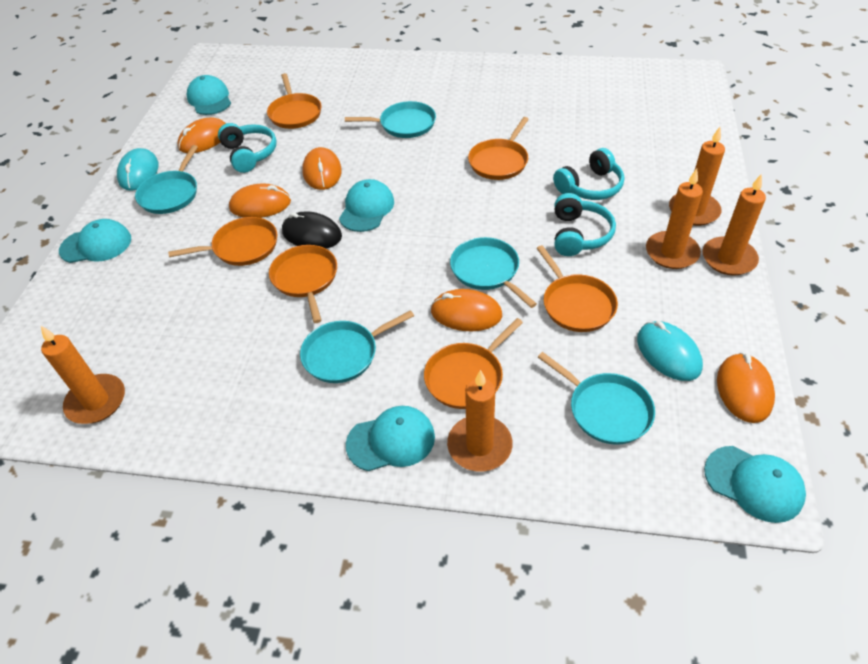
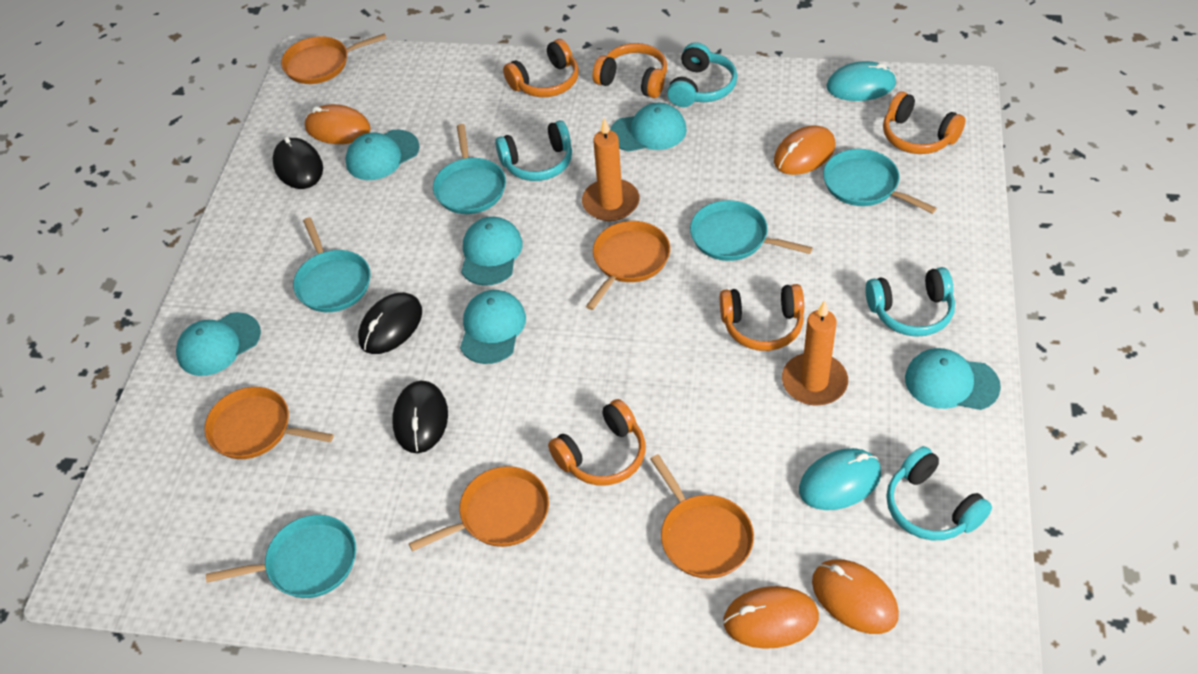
black mouse: 1 -> 3
orange candle: 5 -> 2
orange headphones: 0 -> 5
orange mouse: 5 -> 4
orange pan: 6 -> 5
turquoise cap: 5 -> 6
turquoise headphones: 3 -> 4

